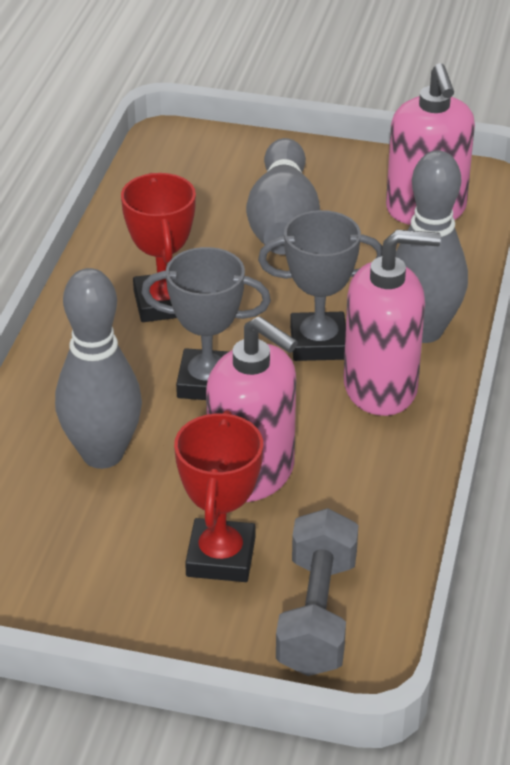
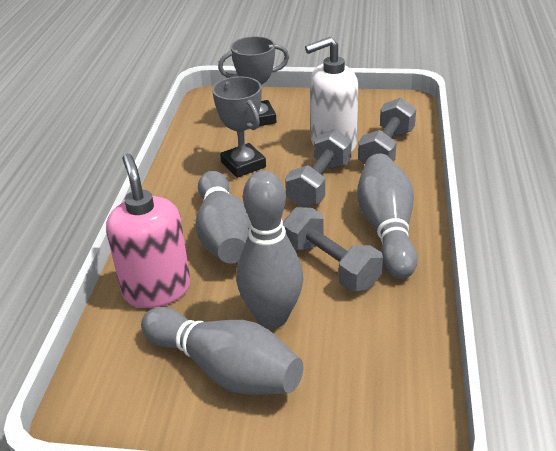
grey bowling pin: 3 -> 4
grey dumbbell: 1 -> 3
pink soap dispenser: 3 -> 1
red trophy: 2 -> 0
white soap dispenser: 0 -> 1

